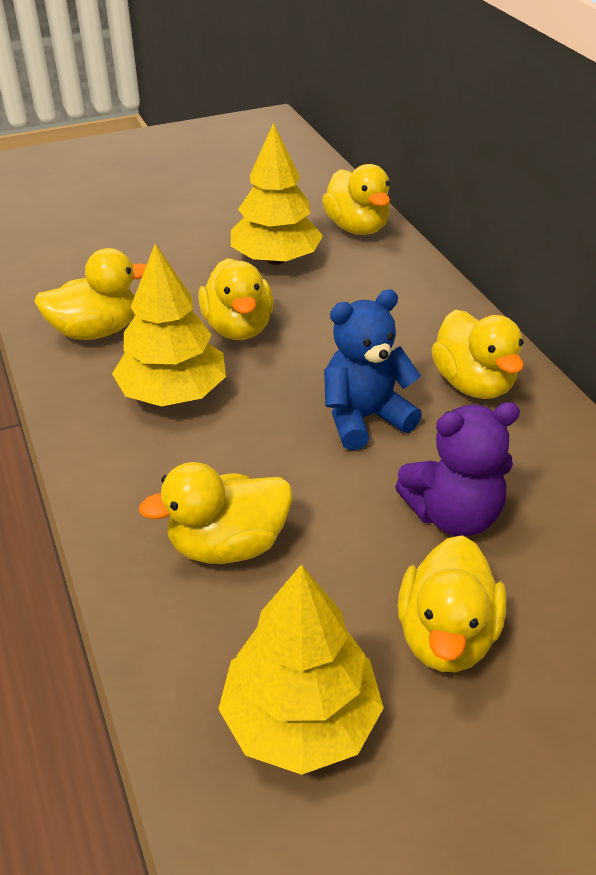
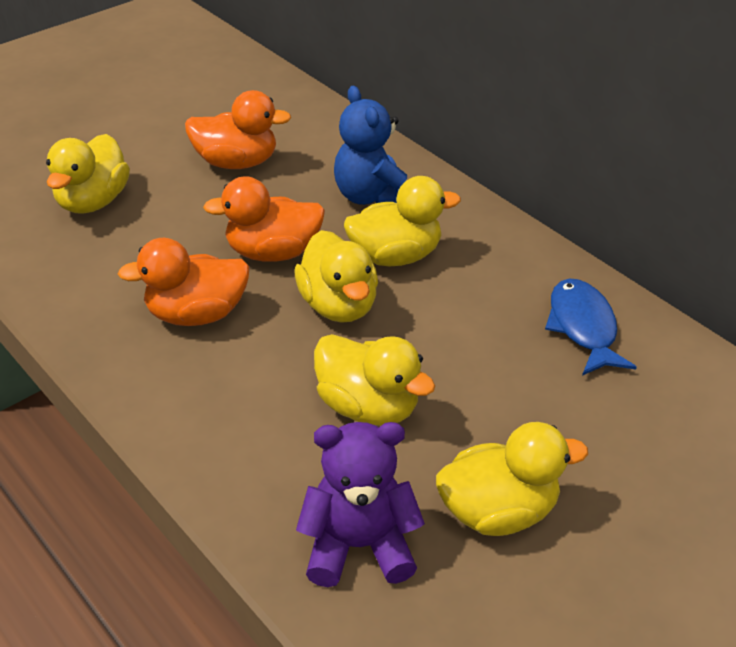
blue fish: 0 -> 1
orange duck: 0 -> 3
yellow duck: 6 -> 5
yellow tree: 3 -> 0

